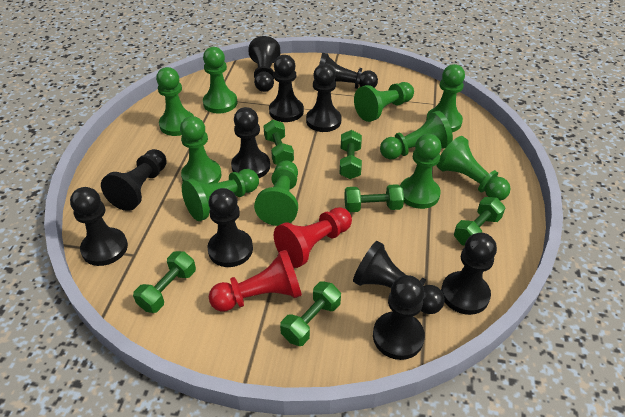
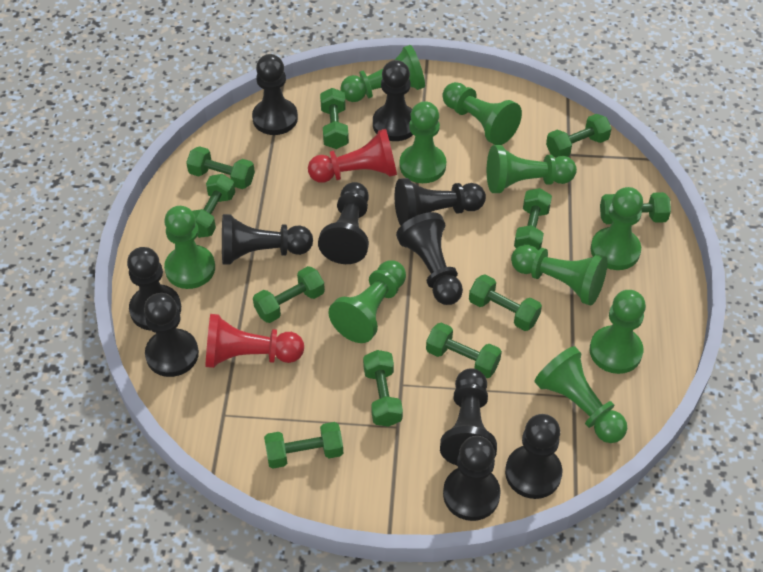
green dumbbell: 6 -> 11

